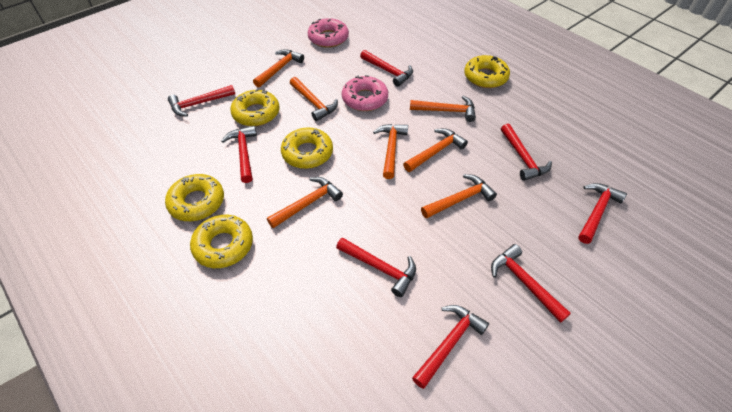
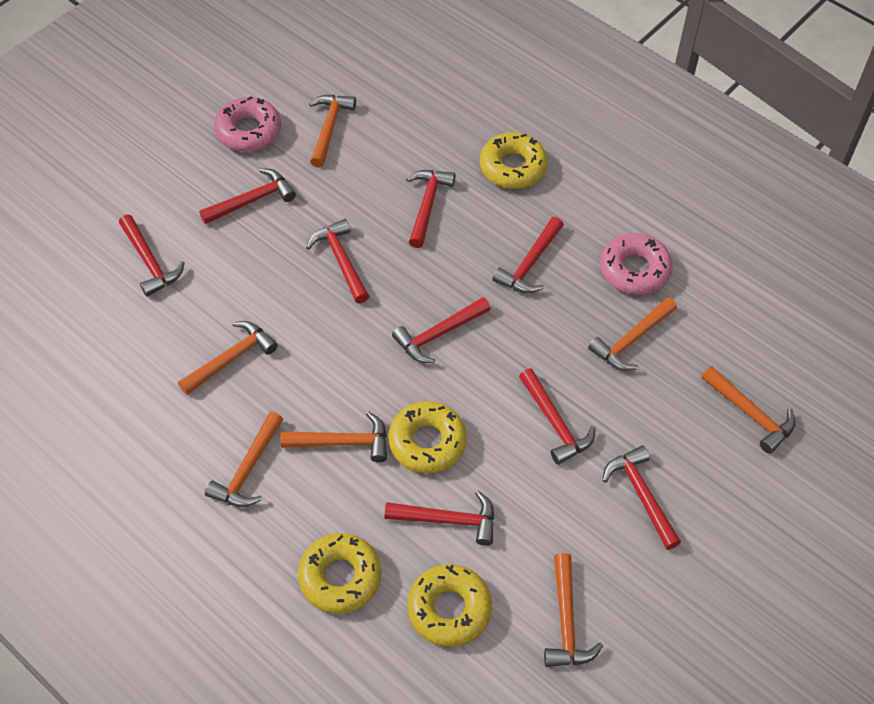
red hammer: 8 -> 9
yellow donut: 5 -> 4

